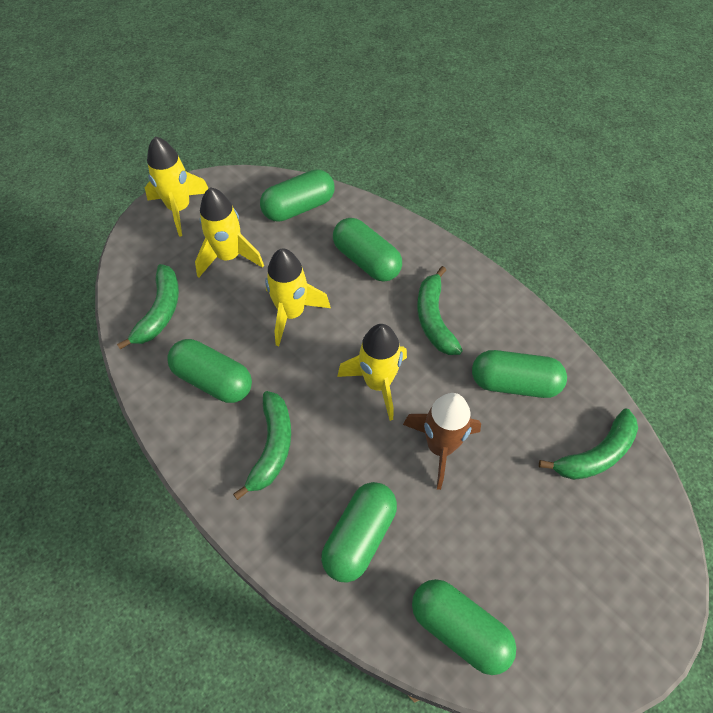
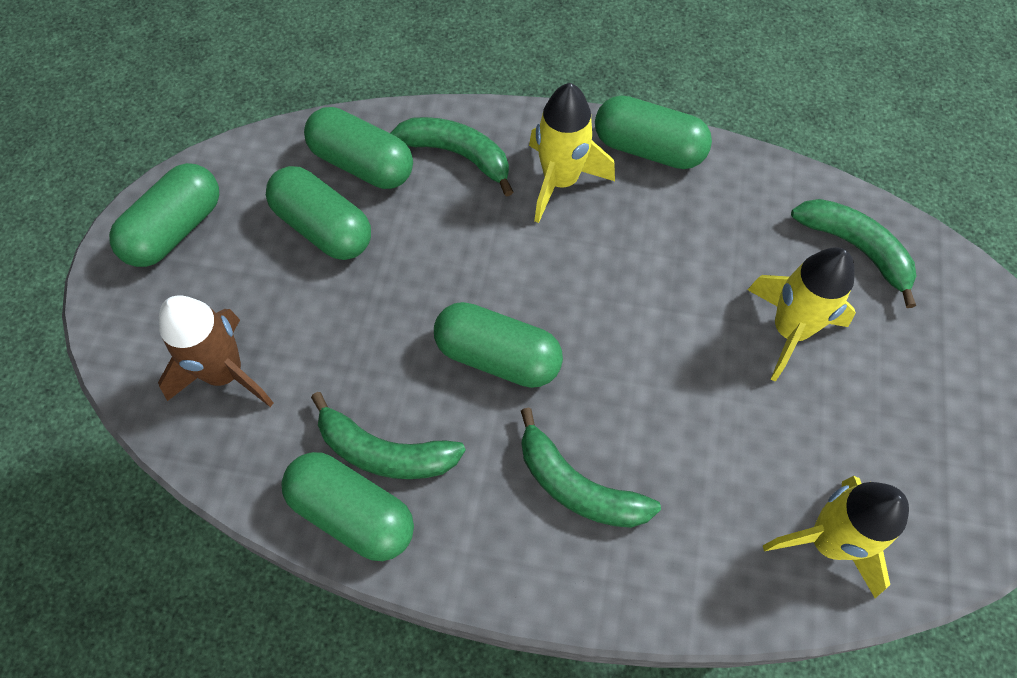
yellow rocket: 4 -> 3

